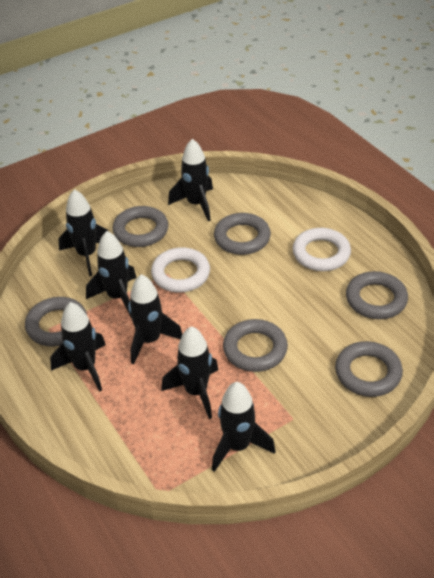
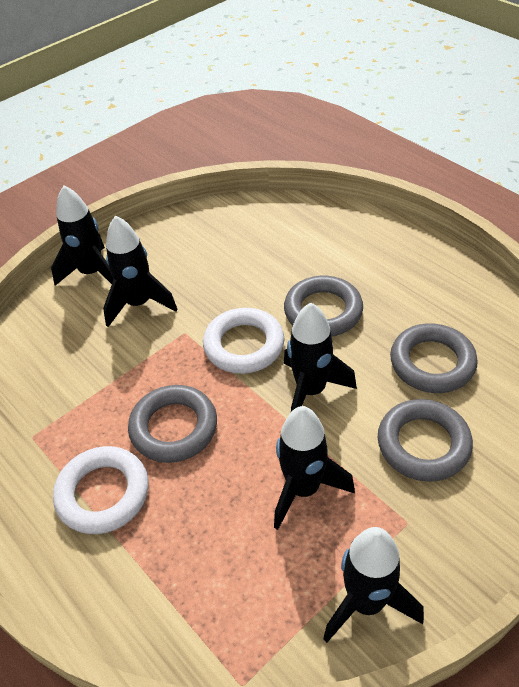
black rocket: 7 -> 5
grey ring: 6 -> 4

